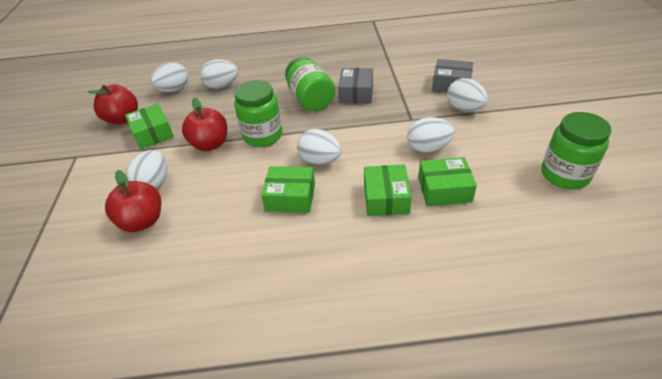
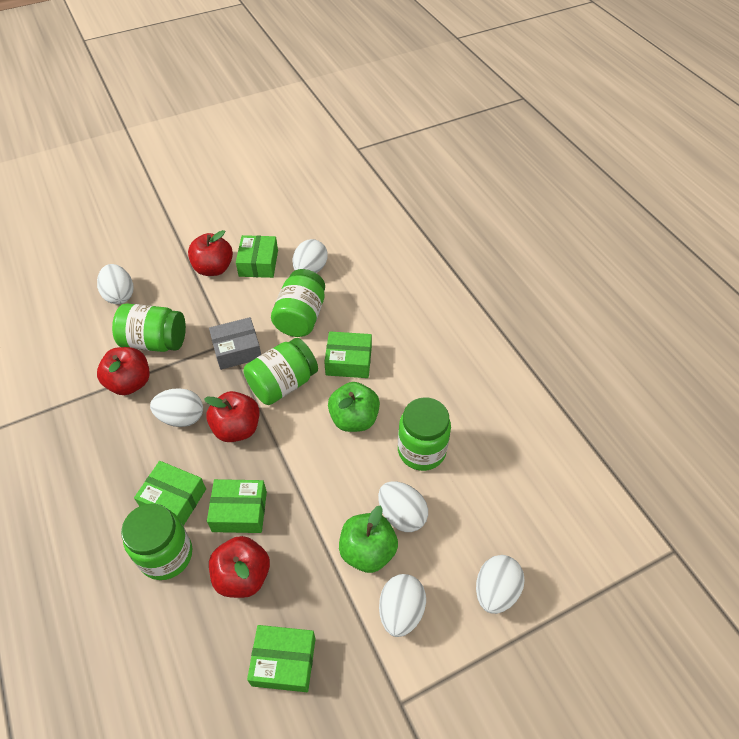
green apple: 0 -> 2
green box: 4 -> 5
green jar: 3 -> 5
grey box: 2 -> 1
red apple: 3 -> 4

